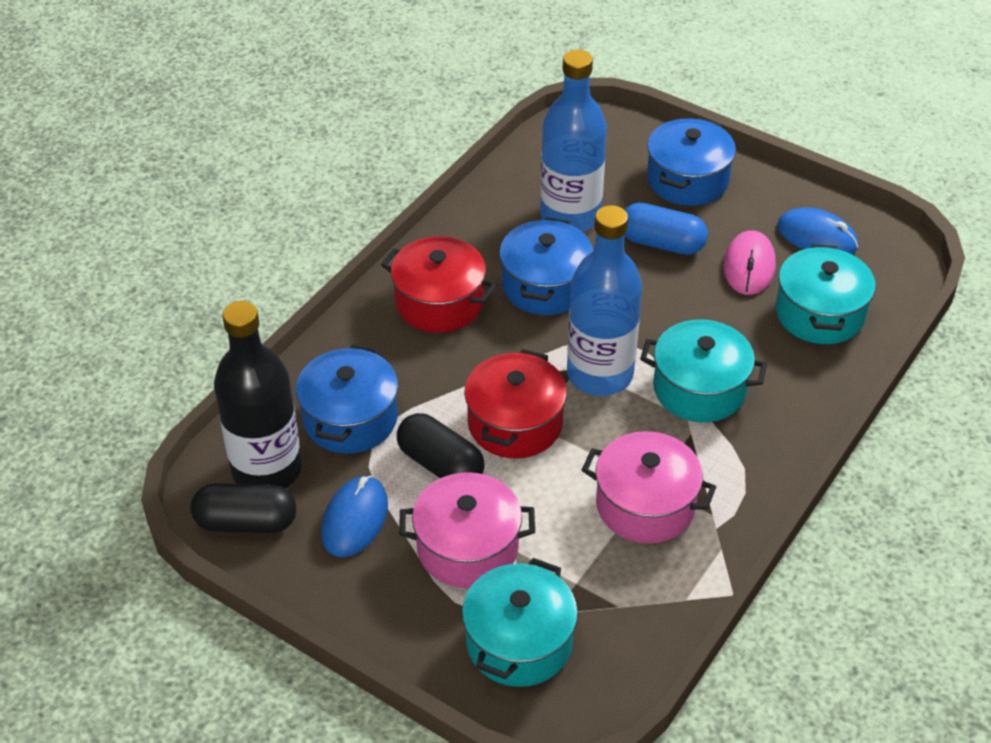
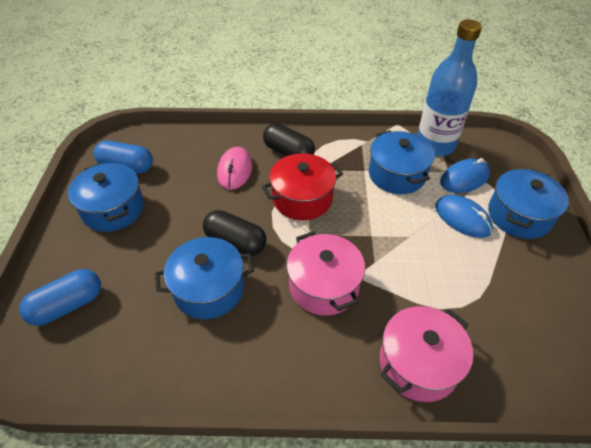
black bottle: 1 -> 0
blue bottle: 2 -> 1
blue capsule: 1 -> 2
blue pot: 3 -> 4
red pot: 2 -> 1
turquoise pot: 3 -> 0

